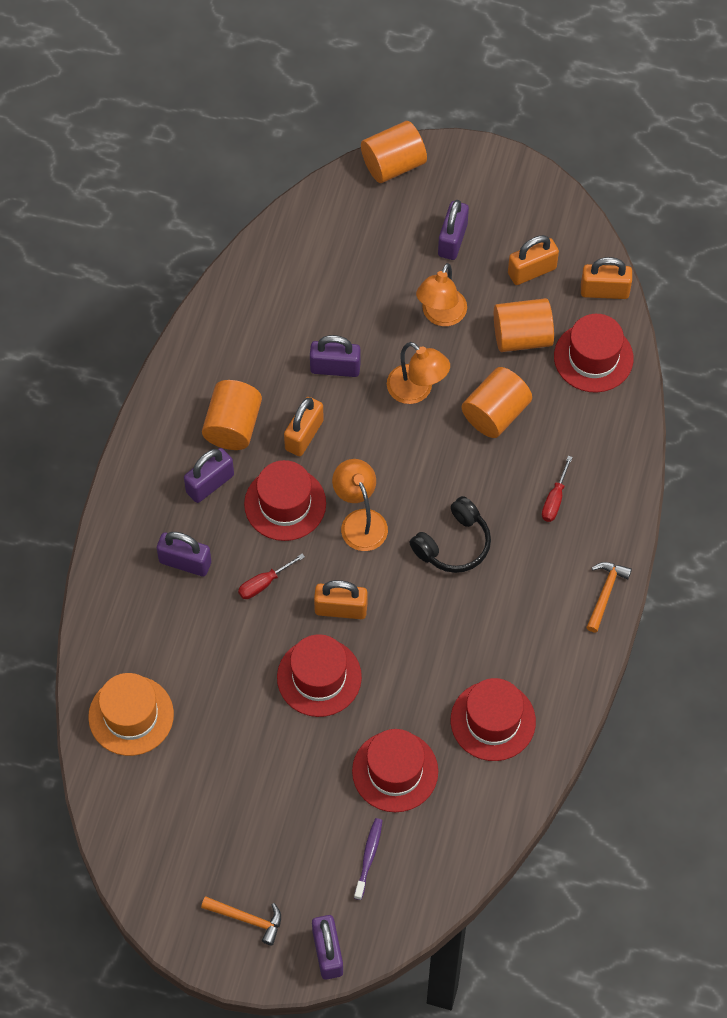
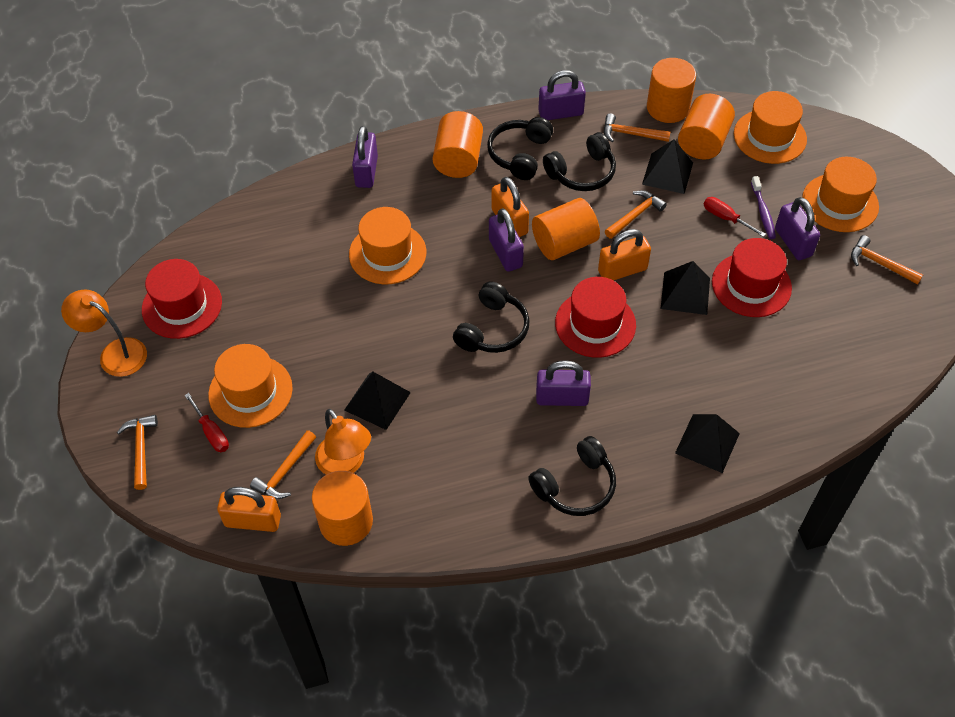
black headphones: 1 -> 4
black pyramid: 0 -> 4
orange cylinder: 4 -> 5
orange hammer: 2 -> 5
orange hat: 1 -> 4
orange lamp: 3 -> 2
orange padlock: 4 -> 3
red hat: 5 -> 3

